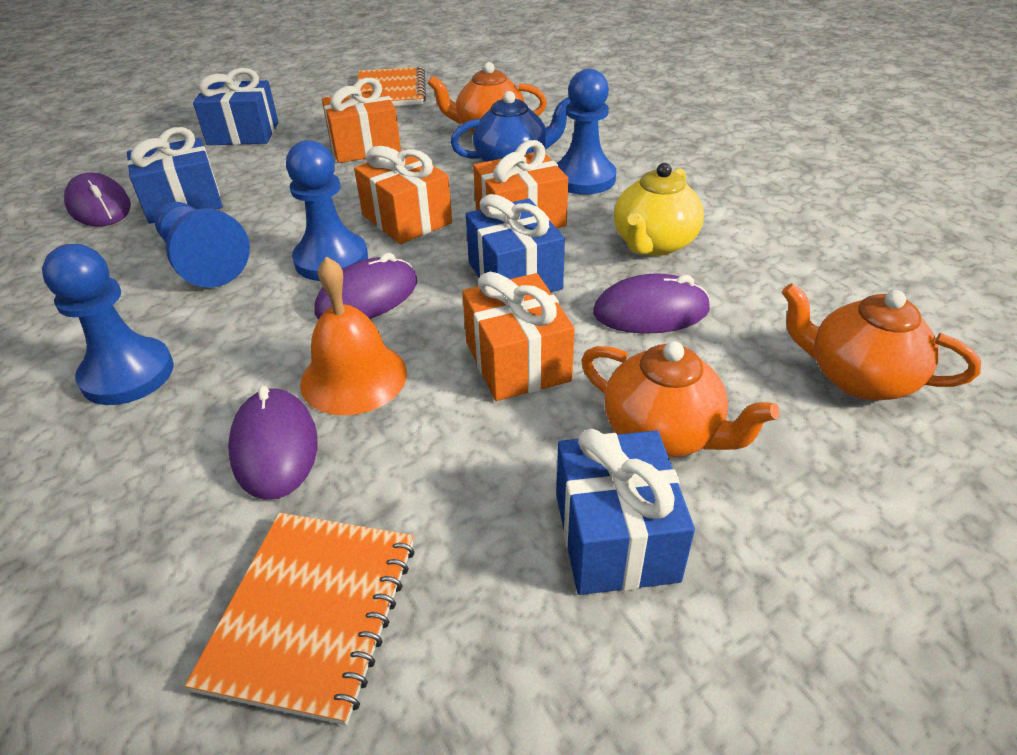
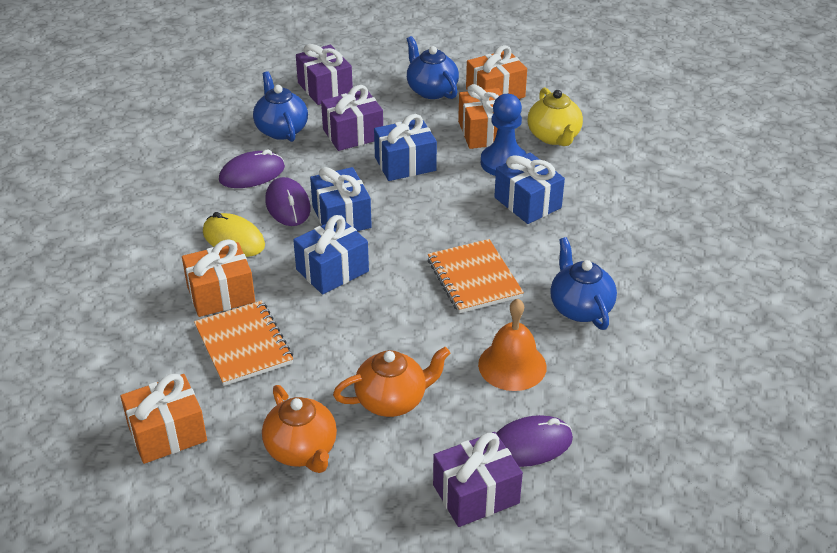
blue pawn: 4 -> 1
blue teapot: 1 -> 3
orange teapot: 3 -> 2
purple gift: 0 -> 3
purple mouse: 4 -> 3
yellow mouse: 0 -> 1

